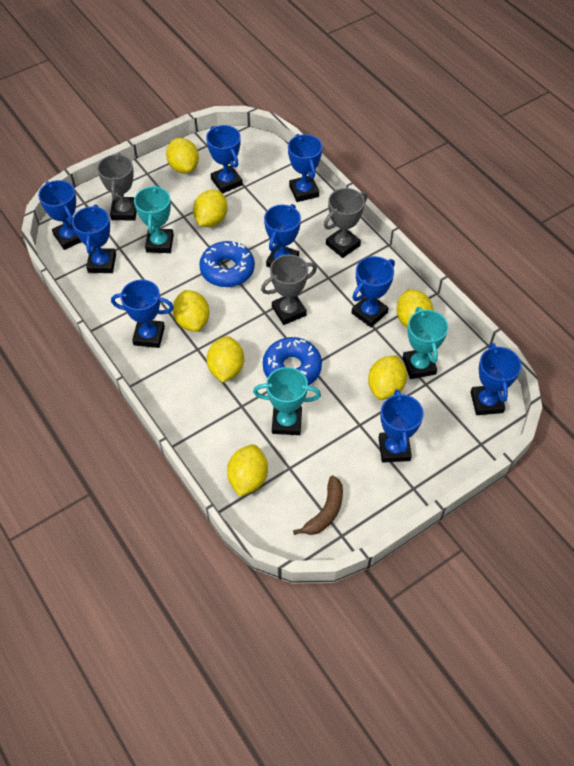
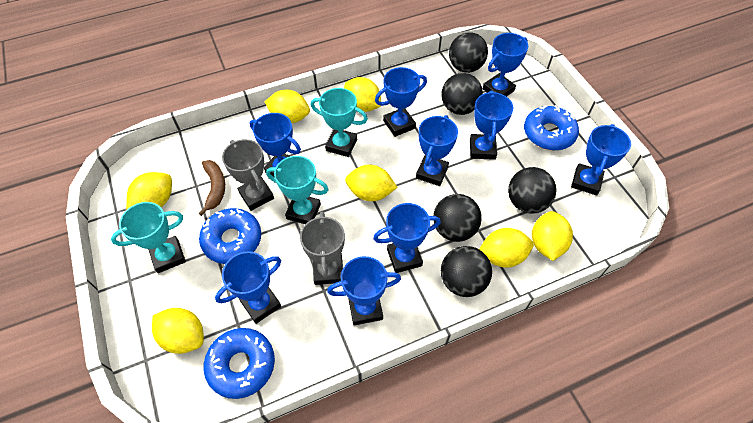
black ball: 0 -> 5
blue donut: 2 -> 3
grey trophy: 3 -> 2

